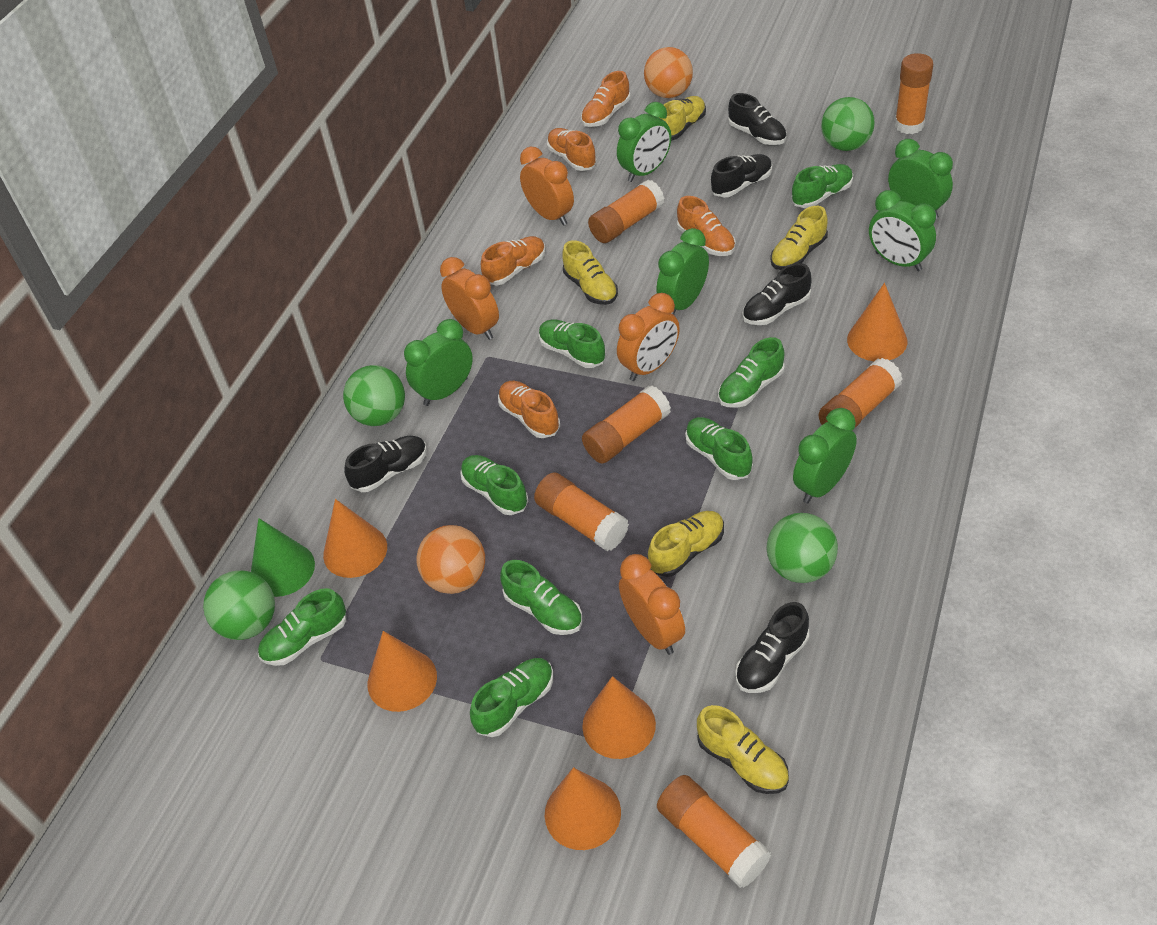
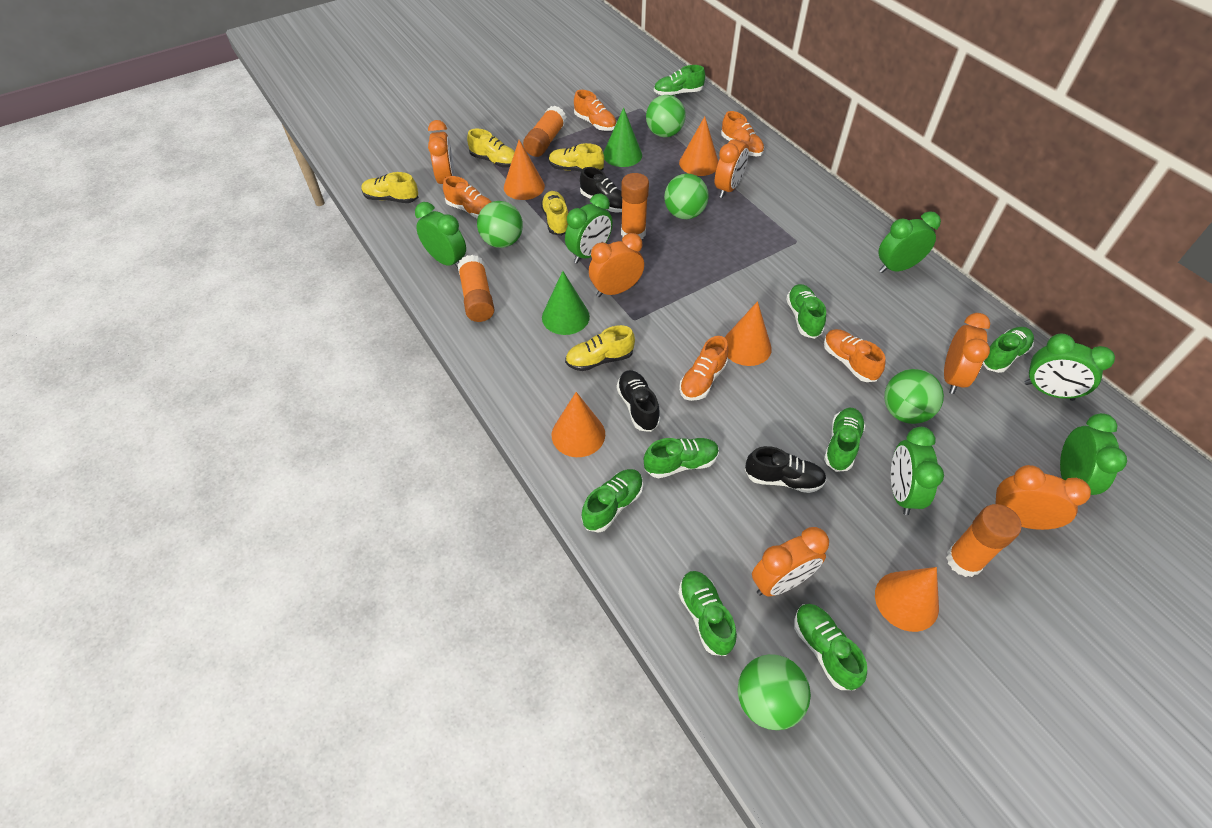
black shoe: 5 -> 3
green ball: 4 -> 5
green cone: 1 -> 2
orange ball: 2 -> 0
orange clock: 4 -> 6
orange glue stick: 6 -> 4

